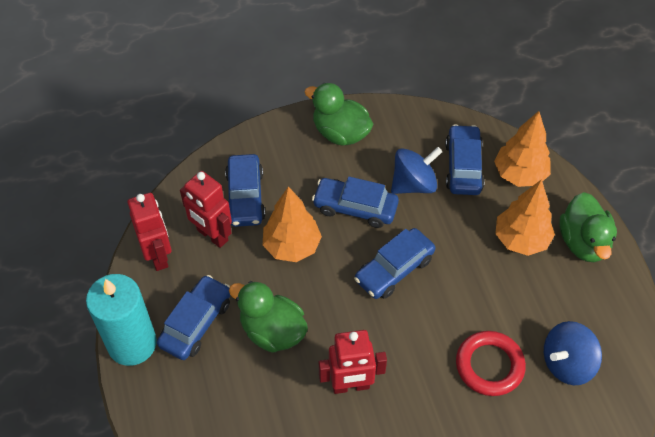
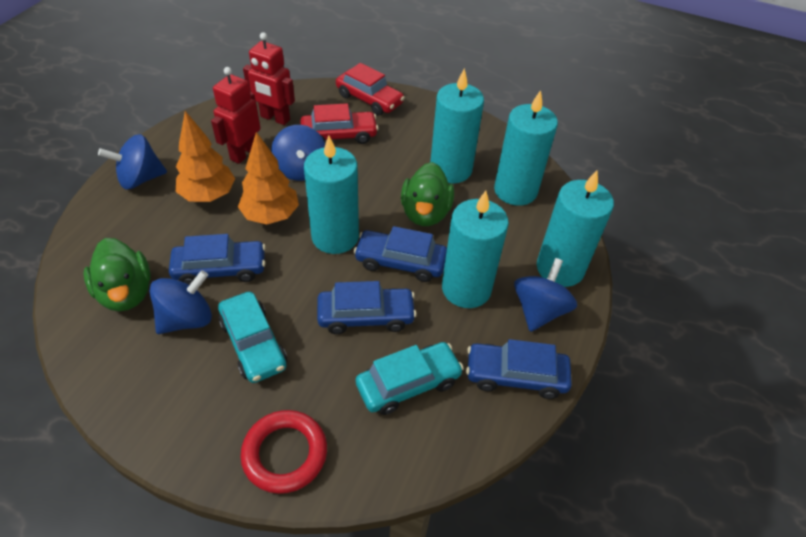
blue car: 5 -> 4
blue spinning top: 2 -> 4
green duck: 3 -> 2
orange tree: 3 -> 2
red car: 0 -> 2
red robot: 3 -> 2
turquoise candle: 1 -> 5
turquoise car: 0 -> 2

